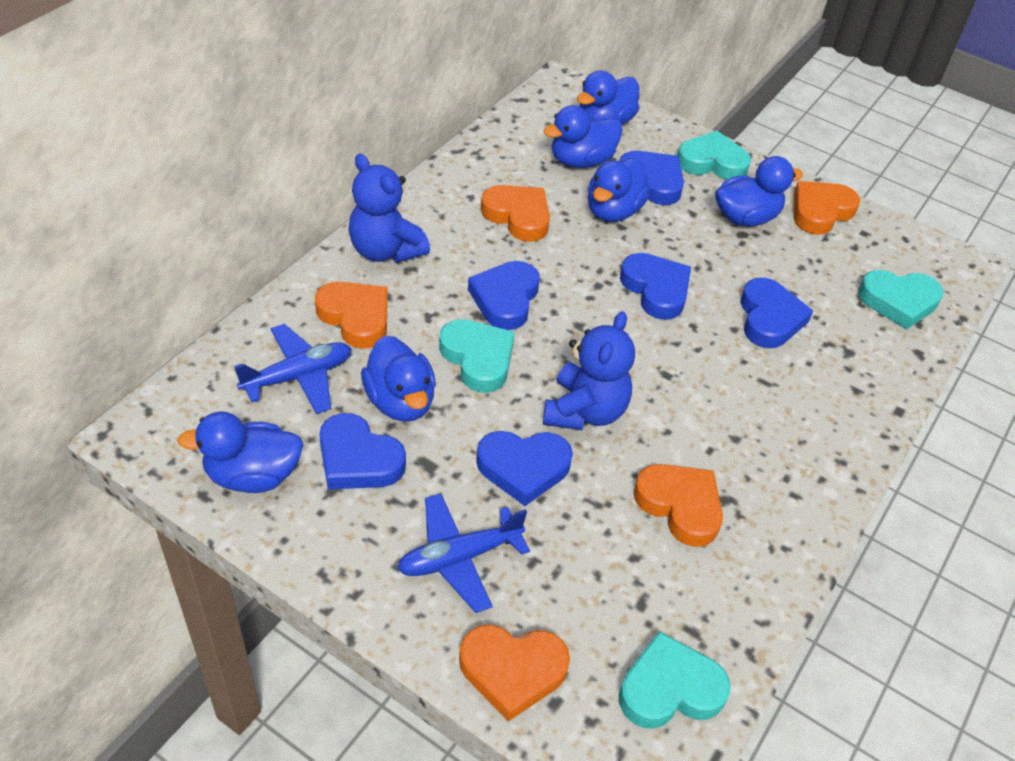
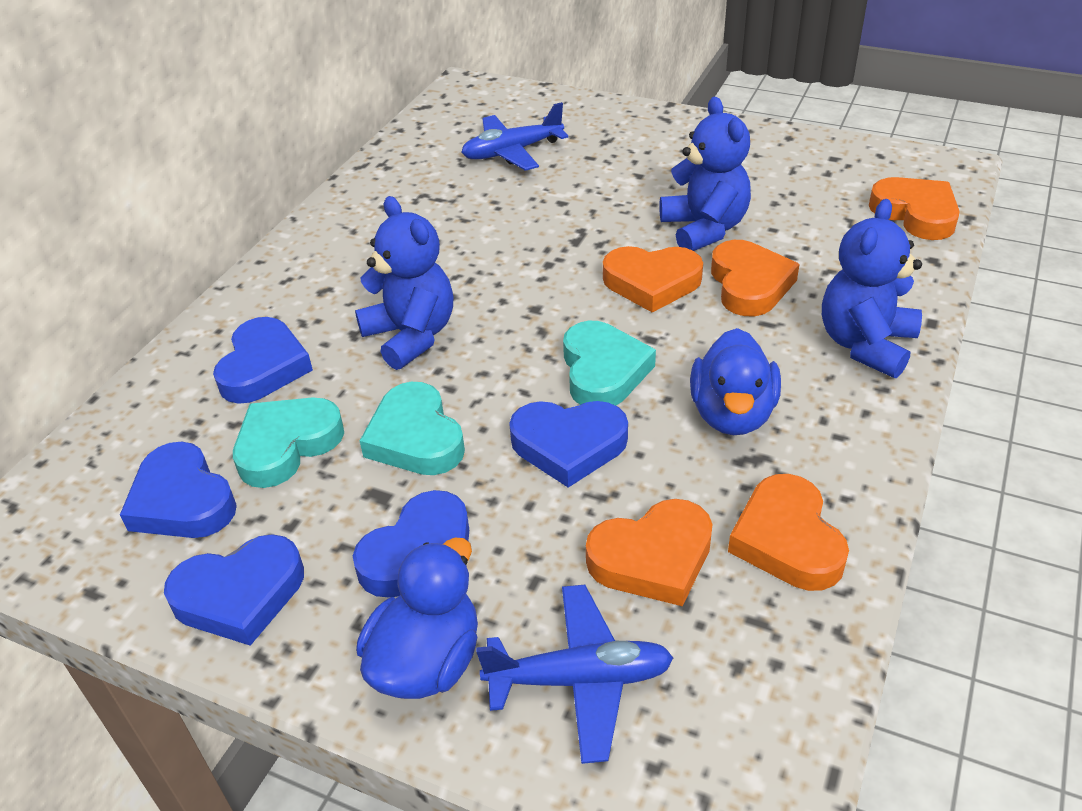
blue duck: 6 -> 2
blue heart: 6 -> 5
blue teddy bear: 2 -> 3
turquoise heart: 4 -> 3

